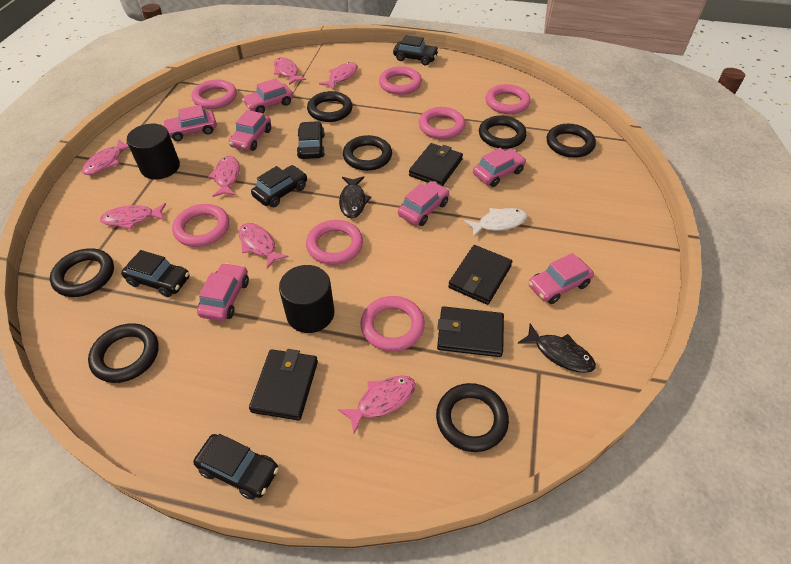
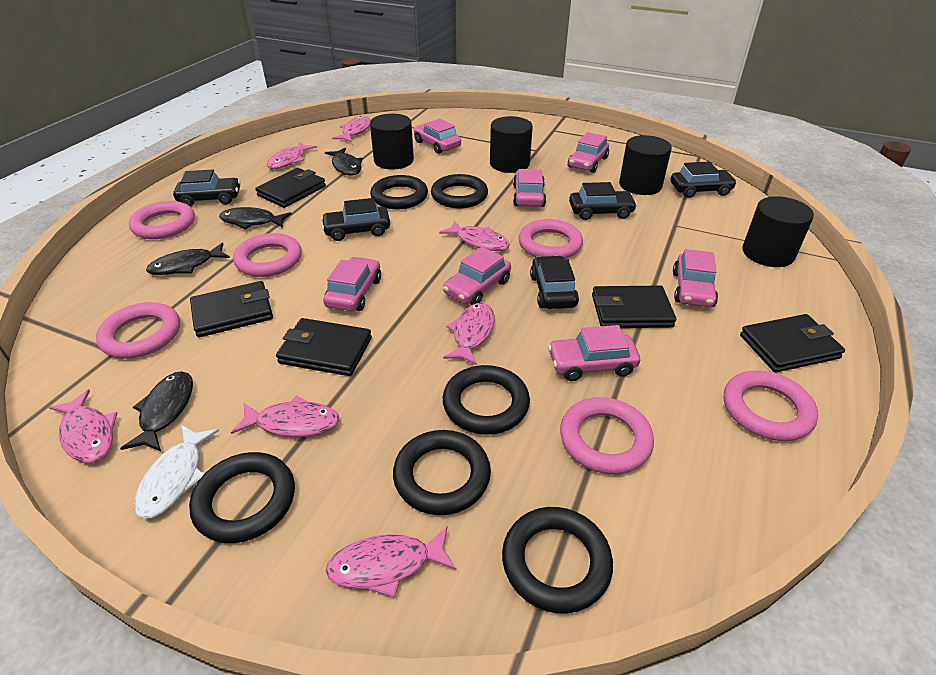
black cylinder: 2 -> 4
black fish: 2 -> 4
black ring: 7 -> 6
black wallet: 4 -> 5
pink ring: 7 -> 6

